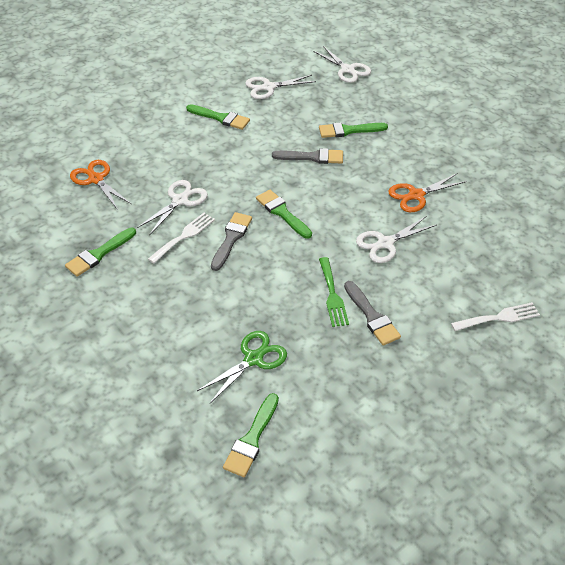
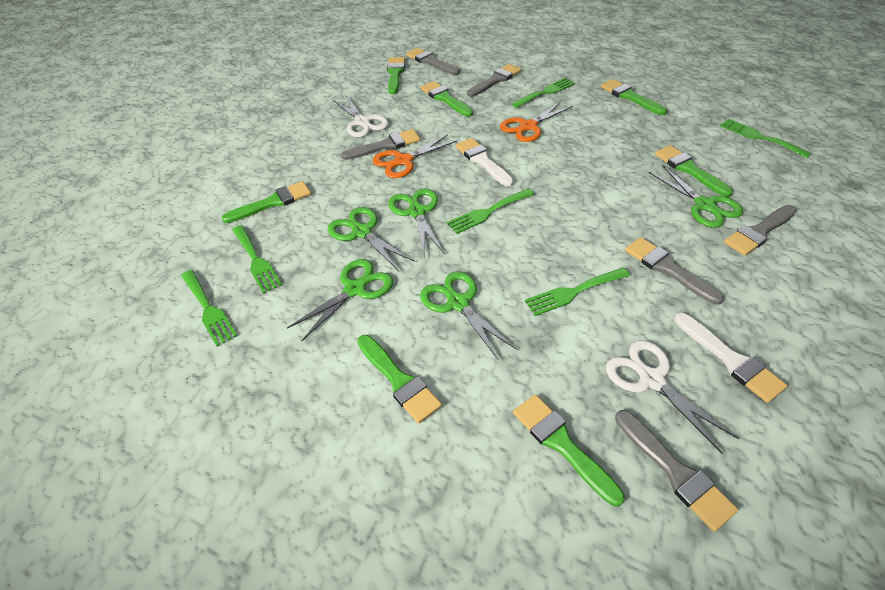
green brush: 5 -> 7
green fork: 1 -> 6
green scissors: 1 -> 5
grey brush: 3 -> 6
white brush: 0 -> 2
white fork: 2 -> 0
white scissors: 4 -> 2

